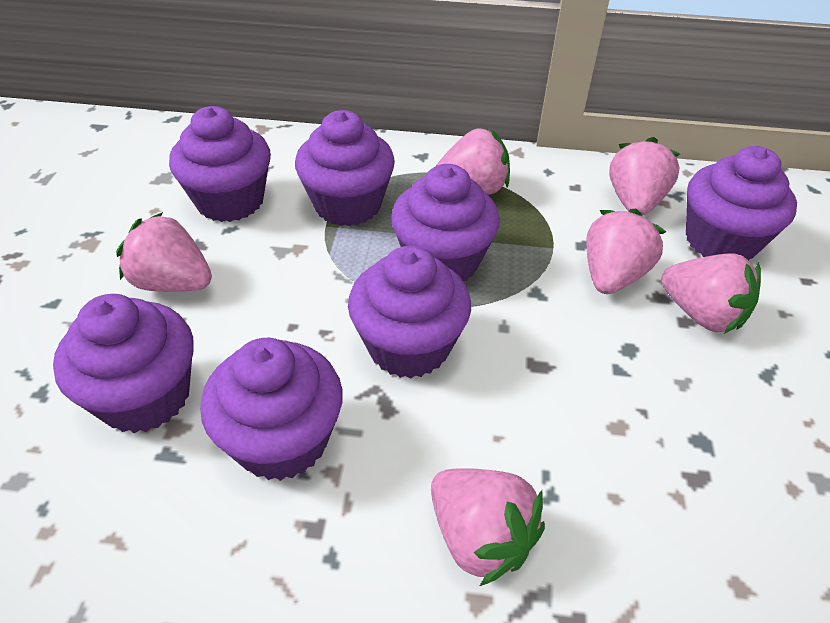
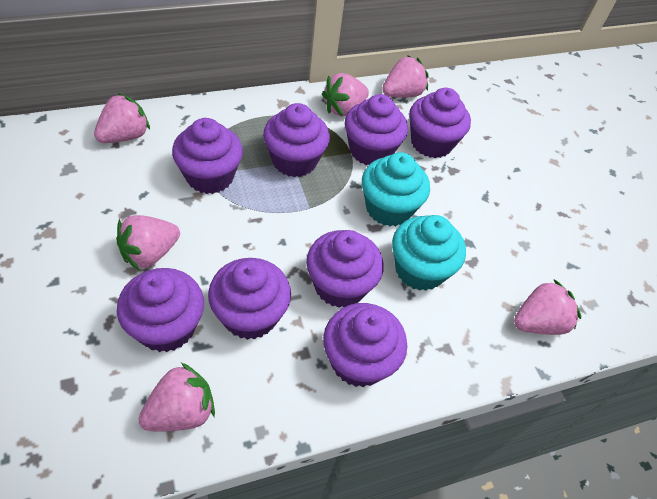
purple cupcake: 7 -> 8
turquoise cupcake: 0 -> 2

